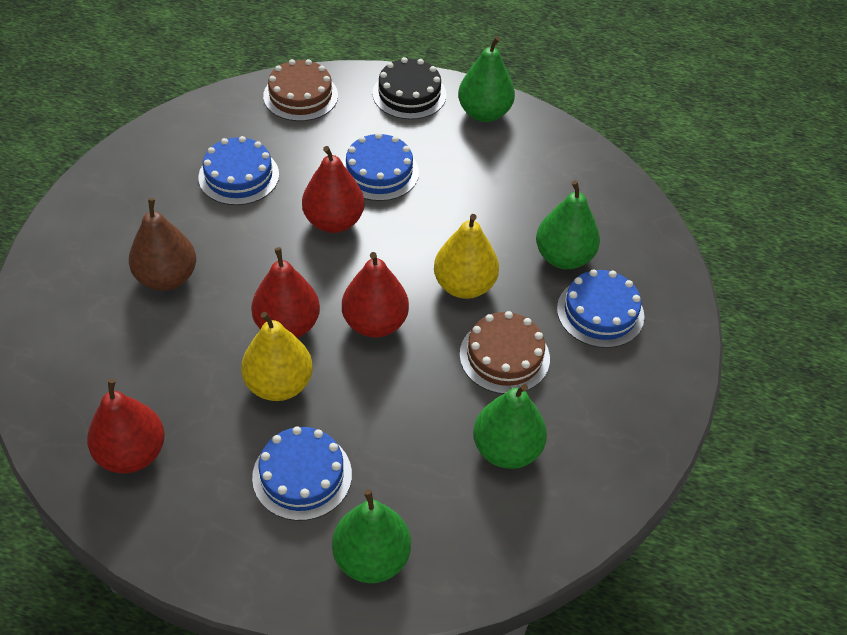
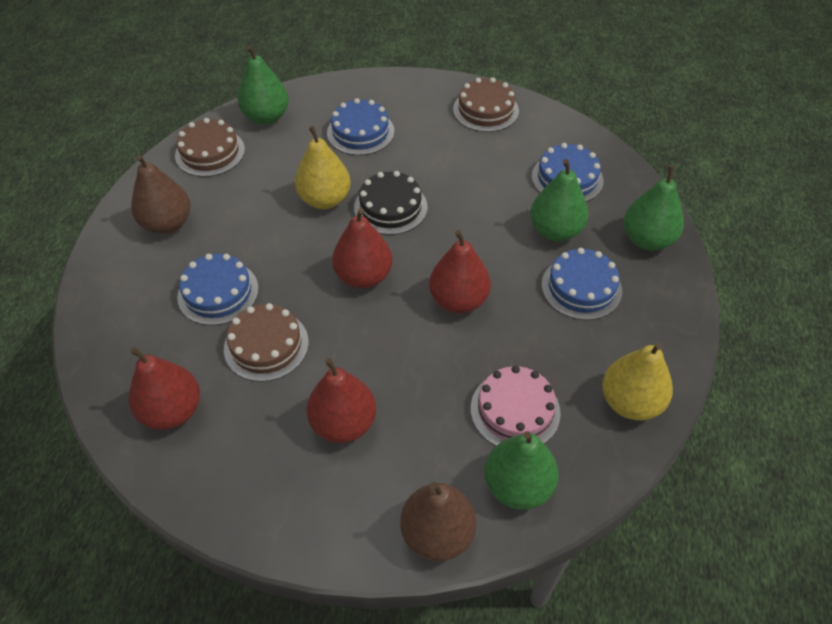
brown cake: 2 -> 3
brown pear: 1 -> 2
pink cake: 0 -> 1

